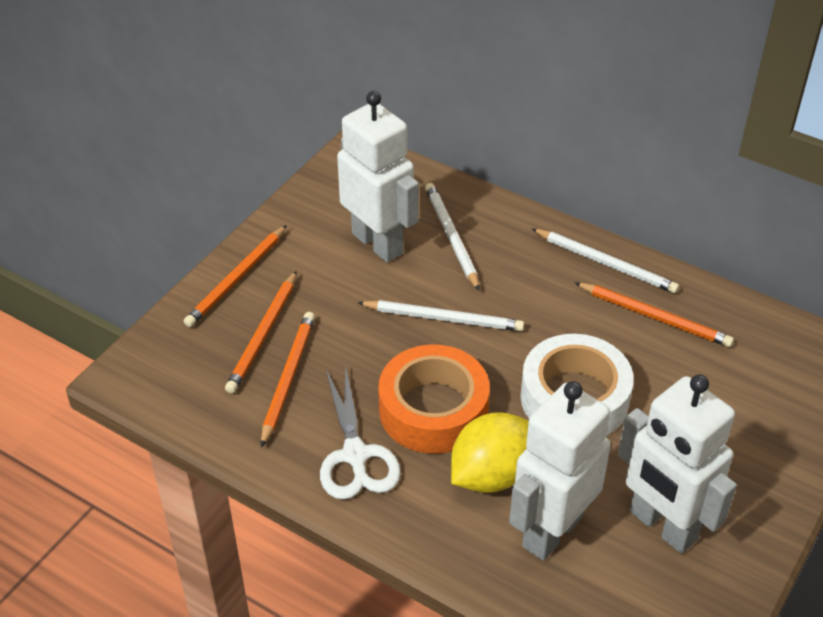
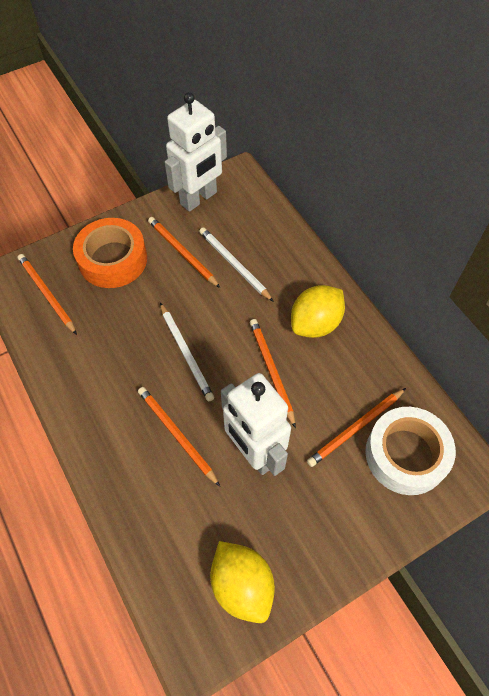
orange pencil: 4 -> 5
white pencil: 3 -> 2
white robot: 3 -> 2
white scissors: 1 -> 0
yellow lemon: 1 -> 2

